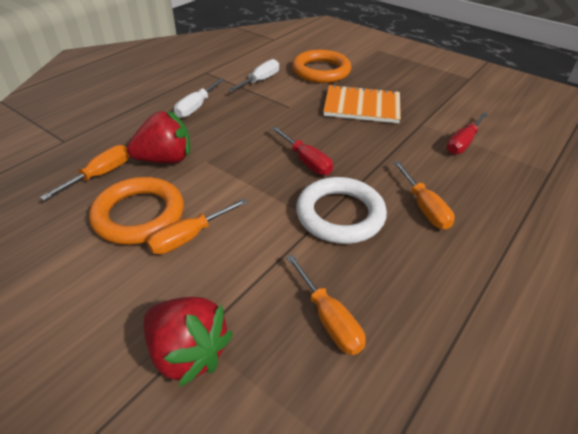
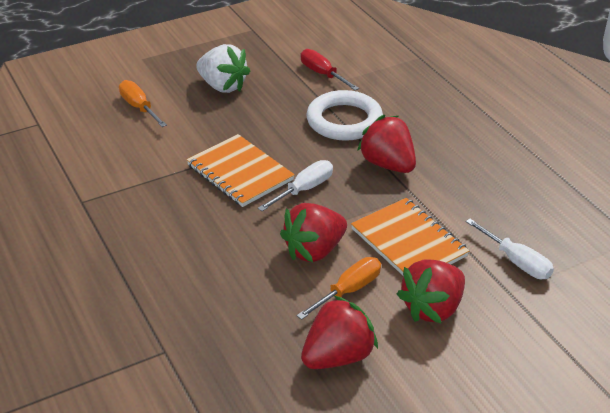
orange notebook: 1 -> 2
orange ring: 2 -> 0
orange screwdriver: 4 -> 2
red screwdriver: 2 -> 1
red strawberry: 2 -> 4
white strawberry: 0 -> 1

